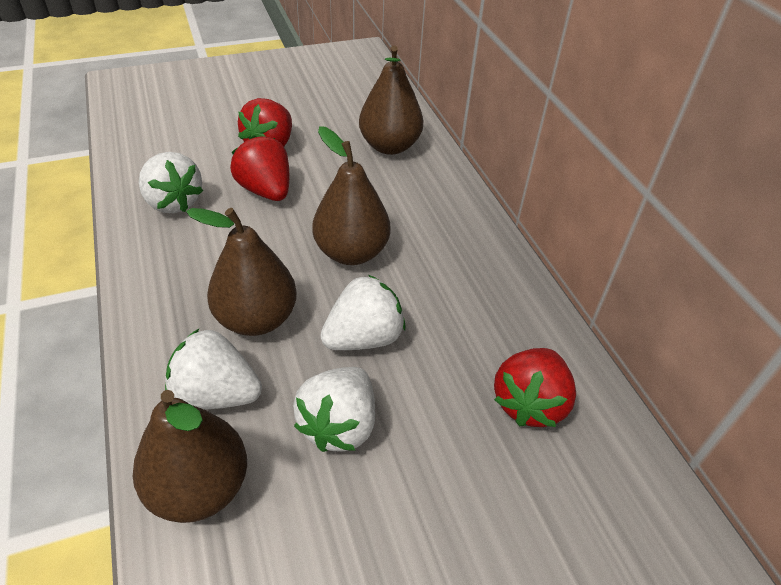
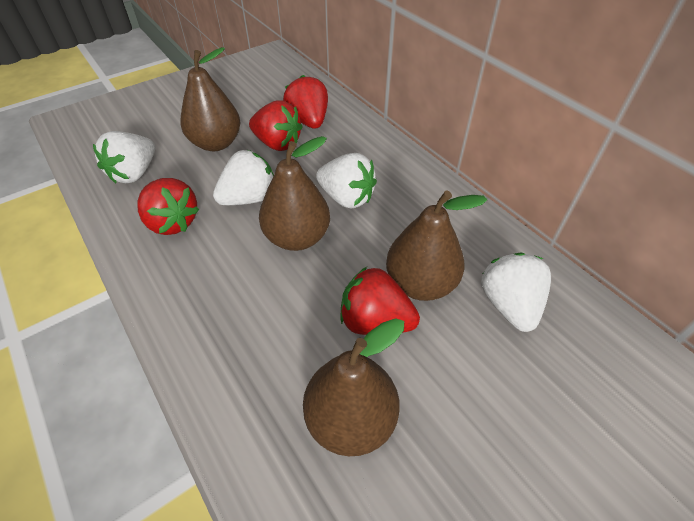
red strawberry: 3 -> 4

